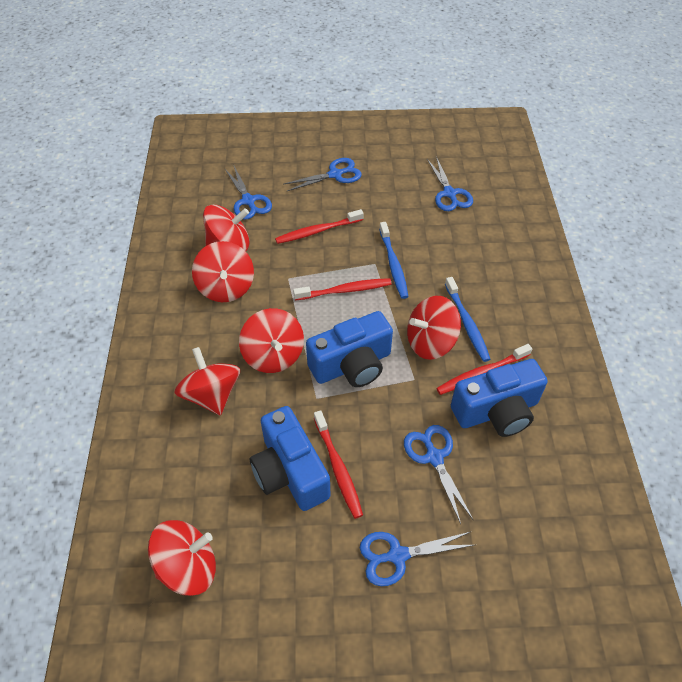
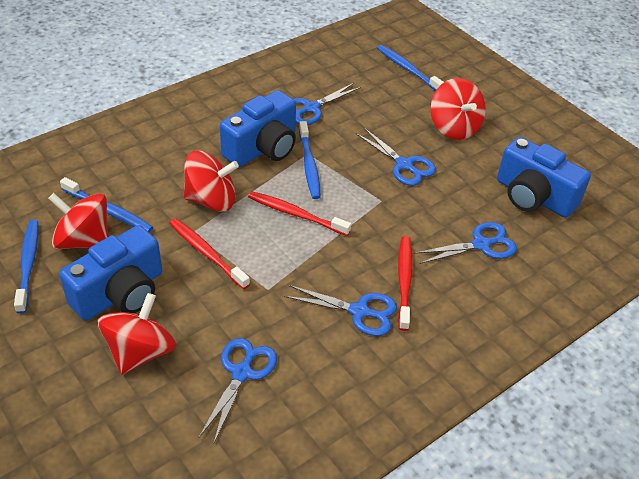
blue toothbrush: 2 -> 4
red spinning top: 6 -> 4
red toothbrush: 4 -> 3

